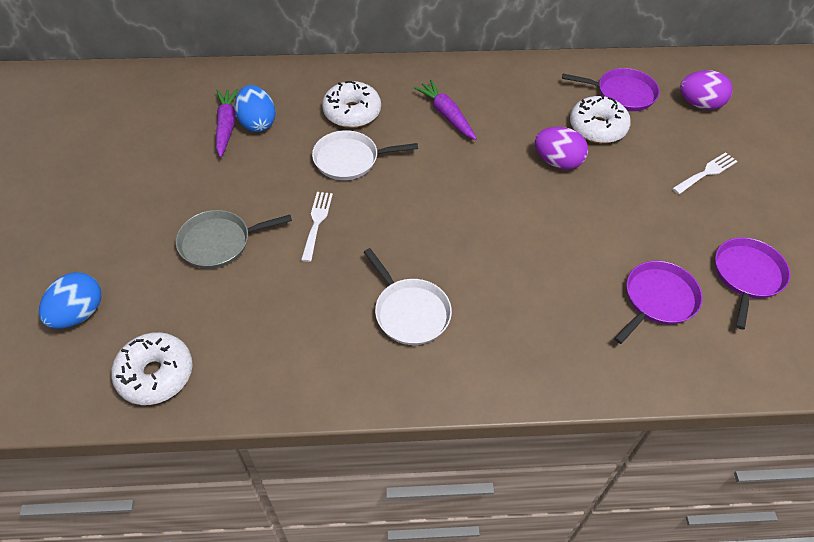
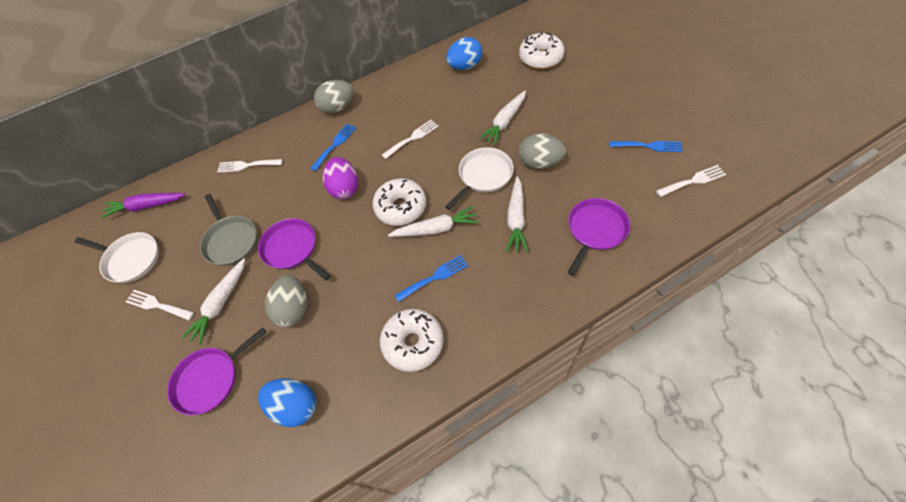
blue fork: 0 -> 3
grey egg: 0 -> 3
purple carrot: 2 -> 1
purple egg: 2 -> 1
white carrot: 0 -> 4
white fork: 2 -> 4

